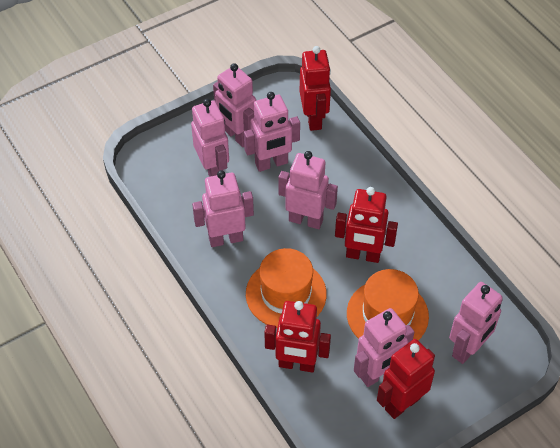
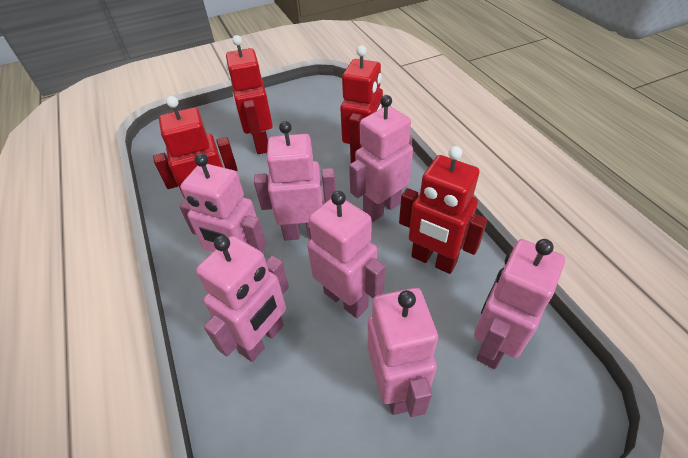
orange hat: 2 -> 0

